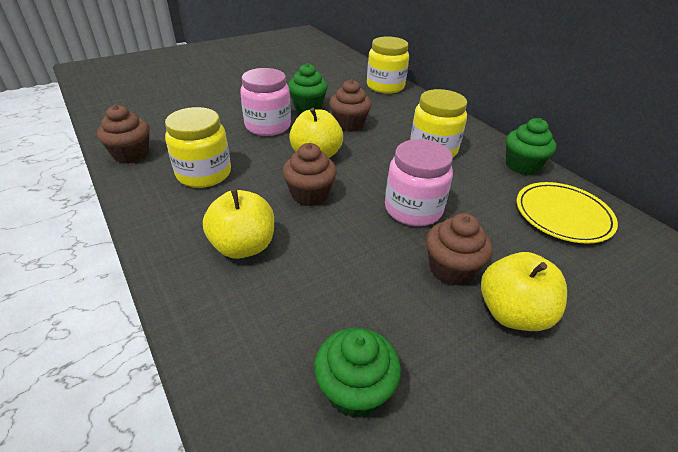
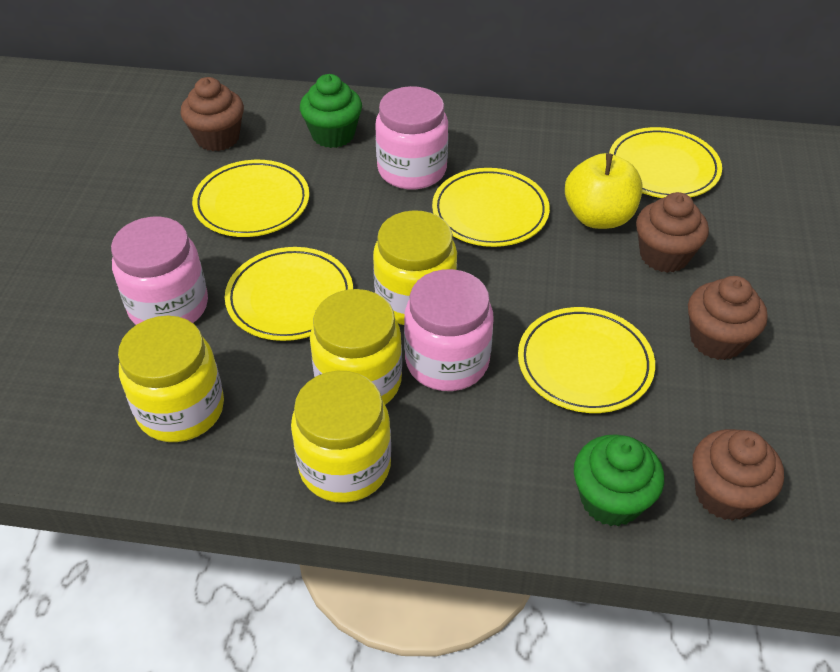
green cupcake: 3 -> 2
pink jar: 2 -> 3
yellow apple: 3 -> 1
yellow jar: 3 -> 4
yellow plate: 1 -> 5

